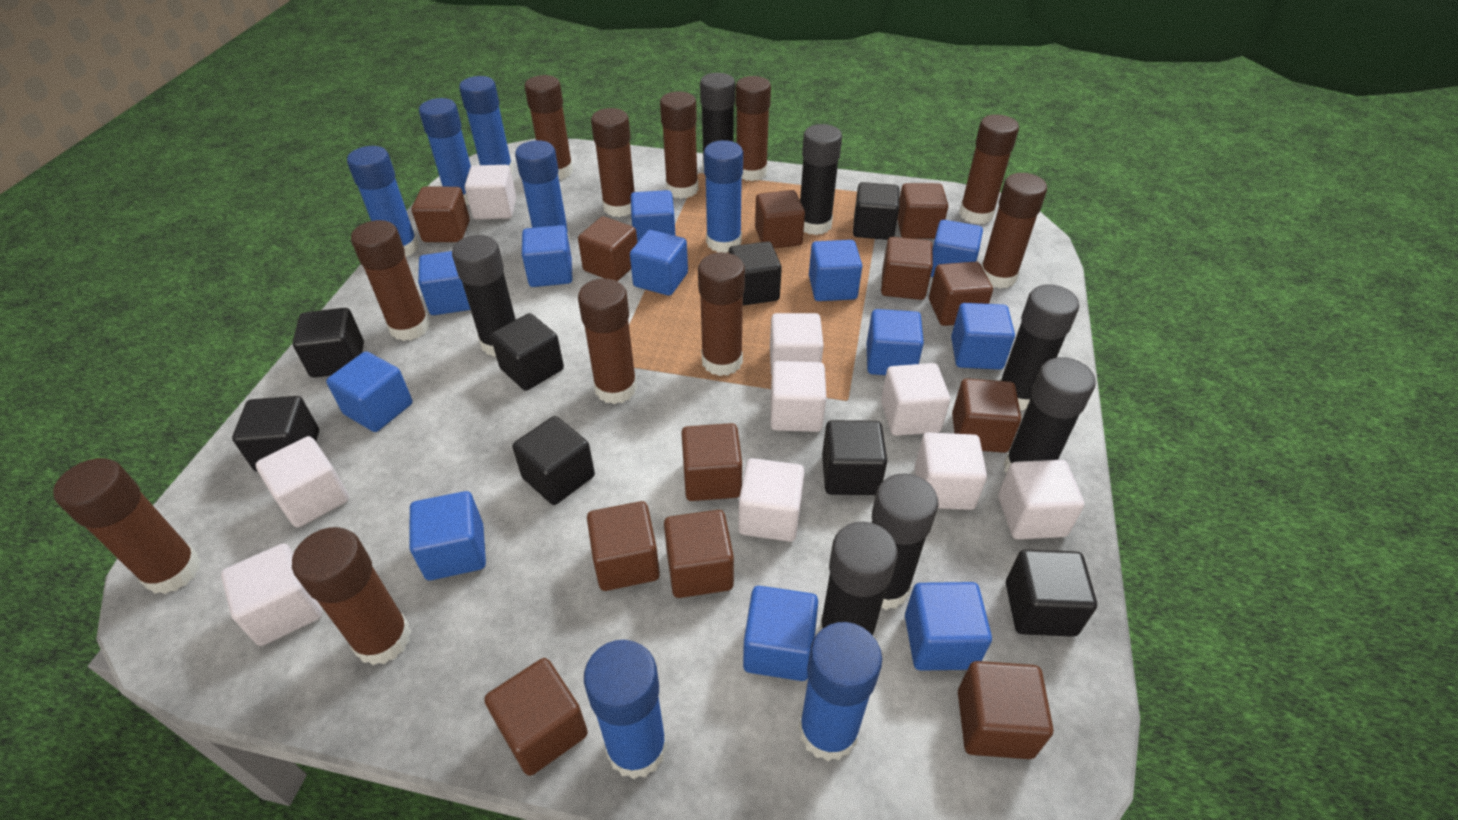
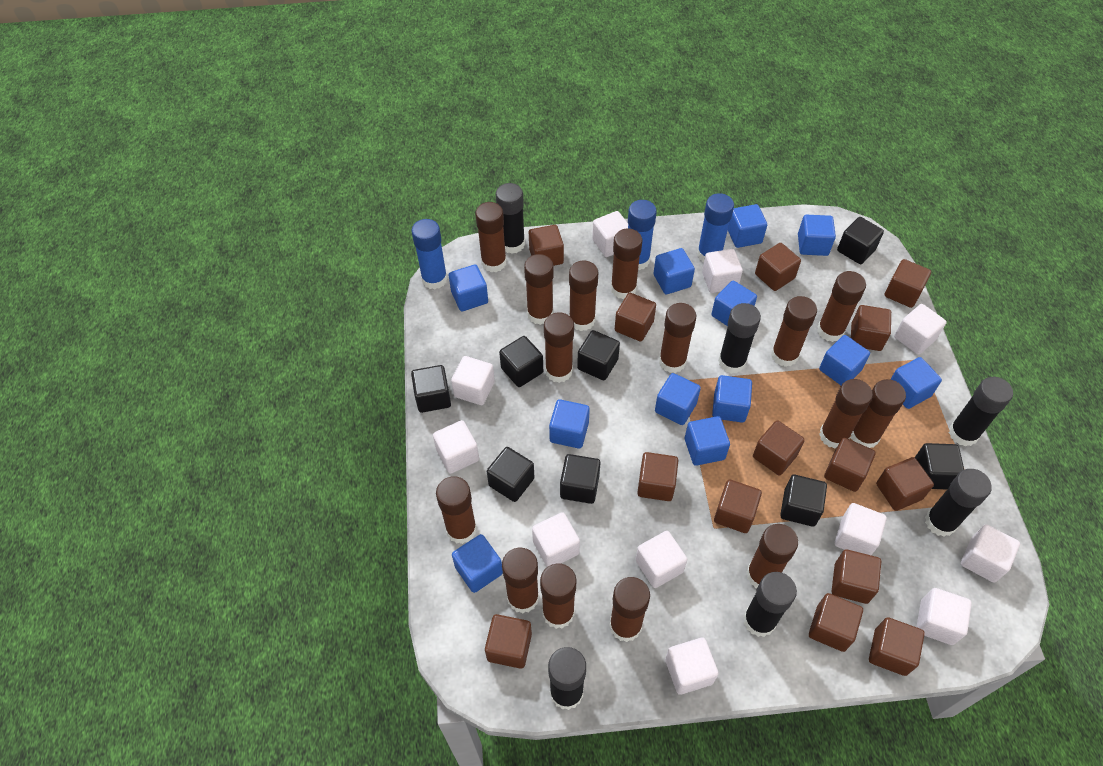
black glue stick: 7 -> 6
blue glue stick: 7 -> 3
brown cube: 12 -> 14
brown glue stick: 11 -> 15
white cube: 9 -> 11

